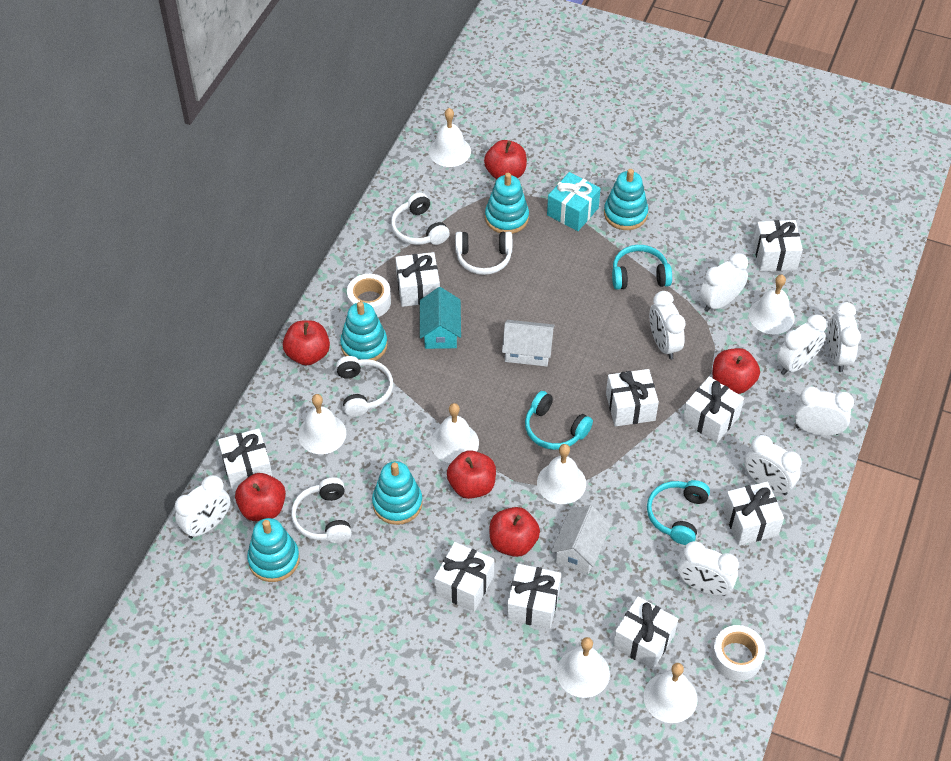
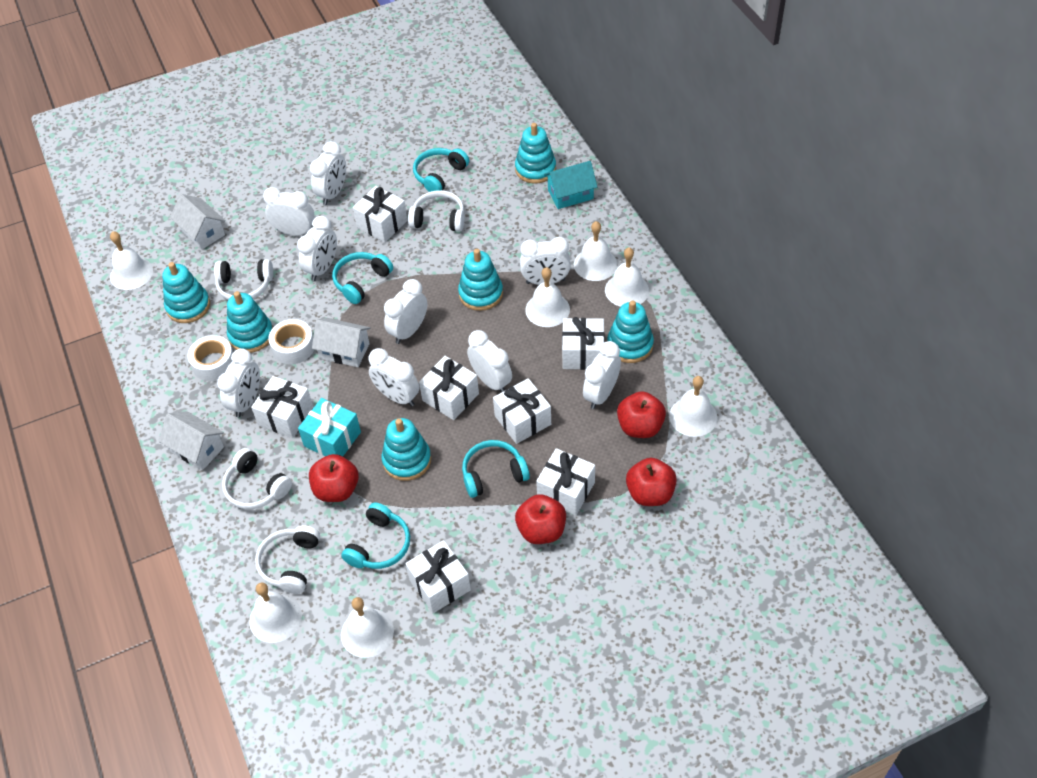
red apple: 6 -> 4
turquoise headphones: 3 -> 4
turquoise stacking toy: 5 -> 6
white clock: 8 -> 9
white gift: 9 -> 7
white house: 2 -> 3

